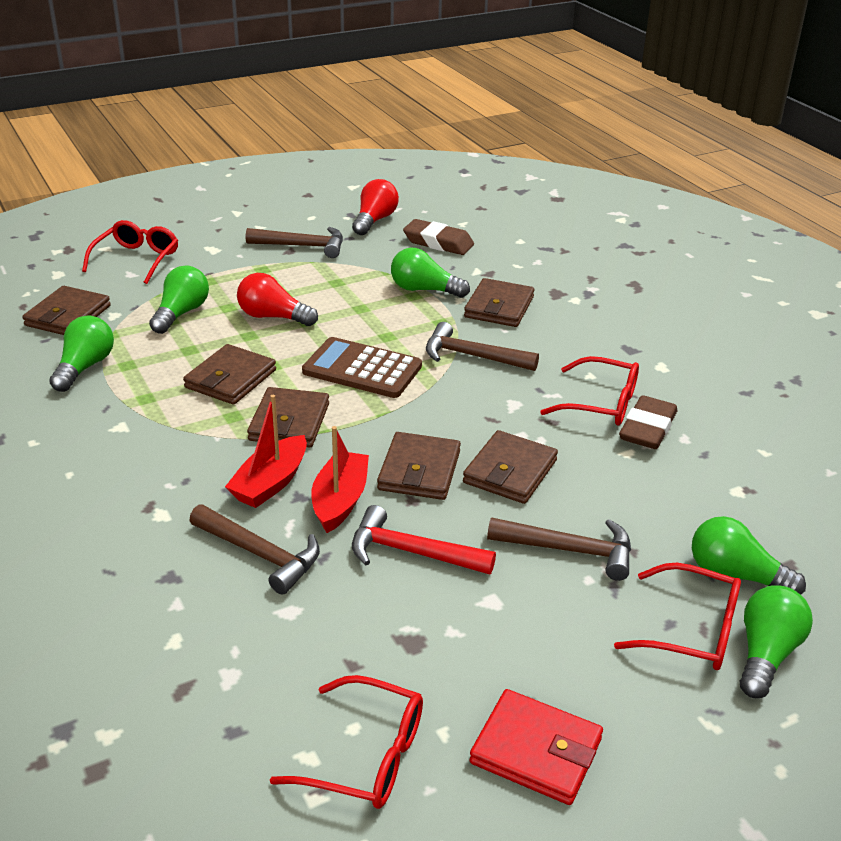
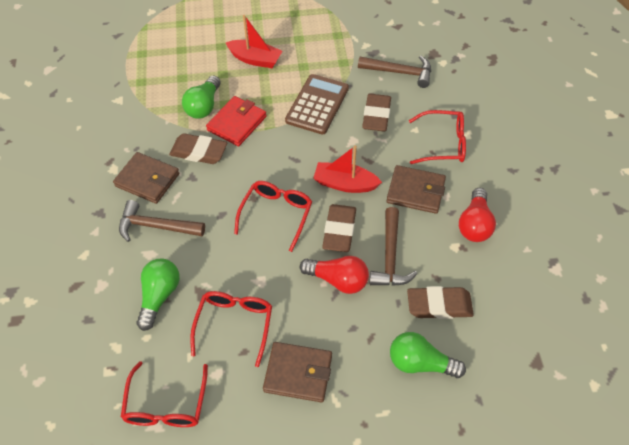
brown eraser: 2 -> 4
brown hammer: 4 -> 3
brown wallet: 6 -> 3
green light bulb: 5 -> 3
red hammer: 1 -> 0

